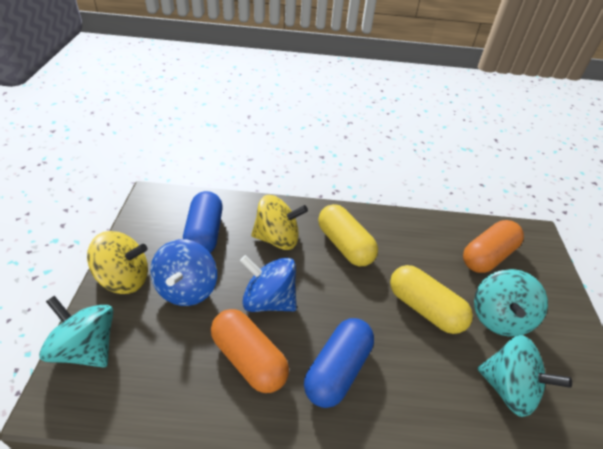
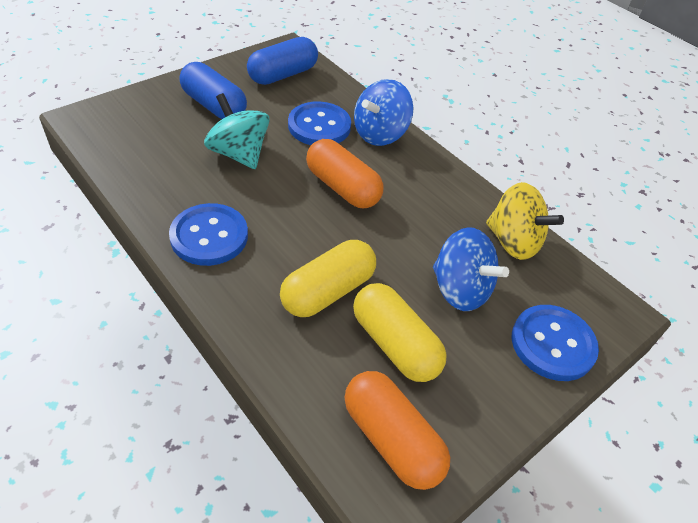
blue button: 0 -> 3
turquoise spinning top: 3 -> 1
yellow spinning top: 2 -> 1

